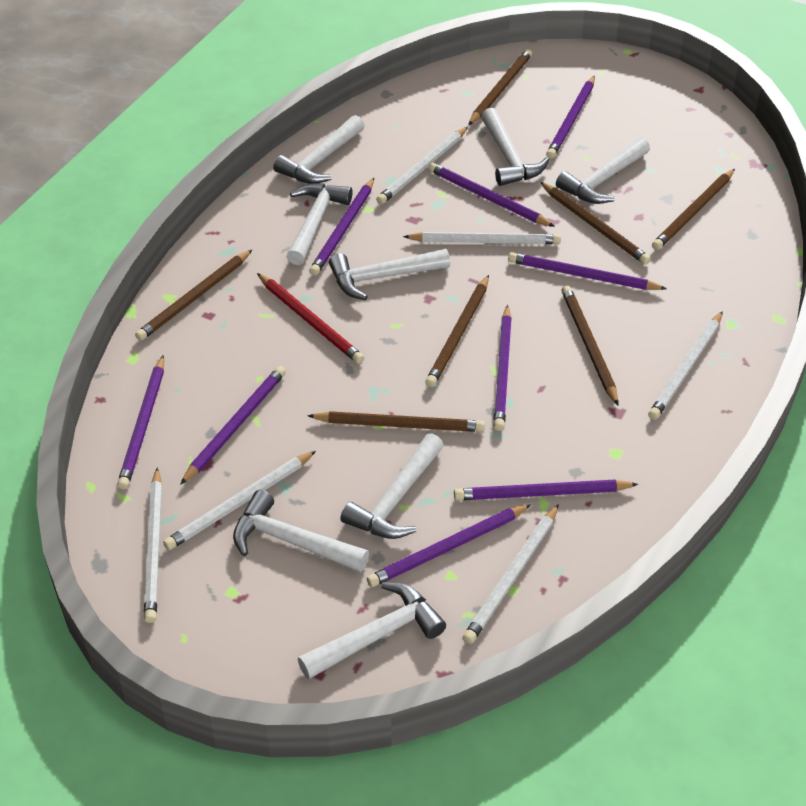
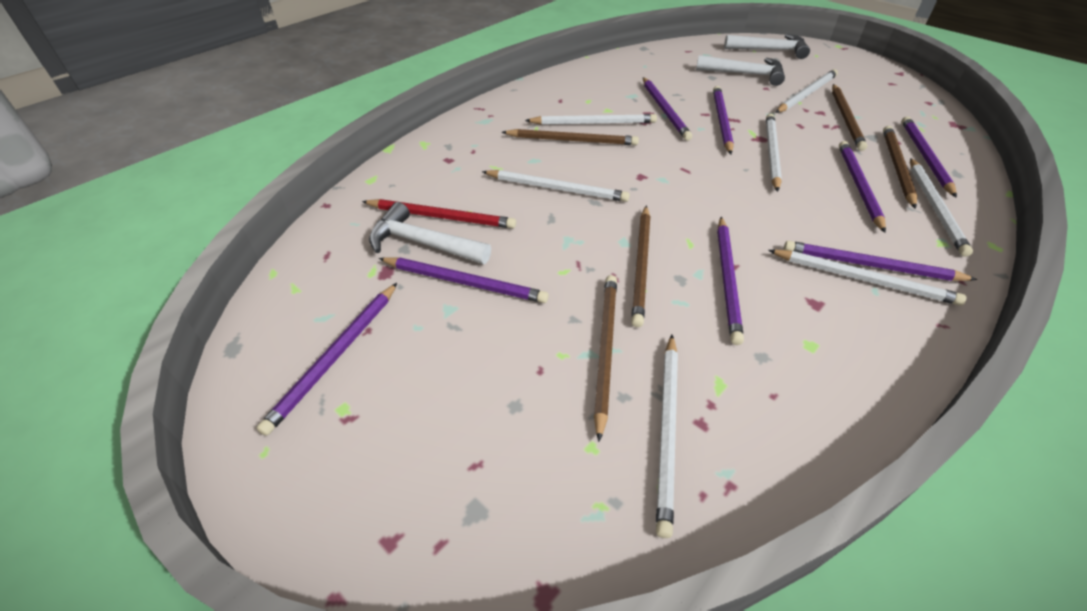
brown pencil: 7 -> 5
purple pencil: 9 -> 8
white hammer: 8 -> 3
white pencil: 6 -> 7

